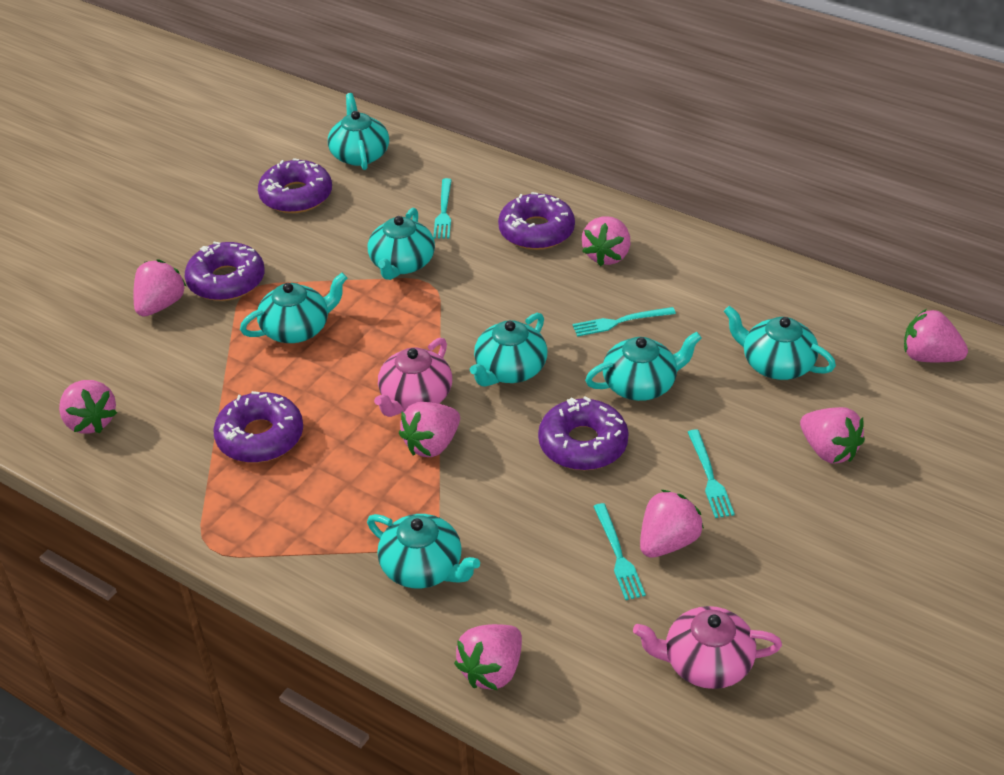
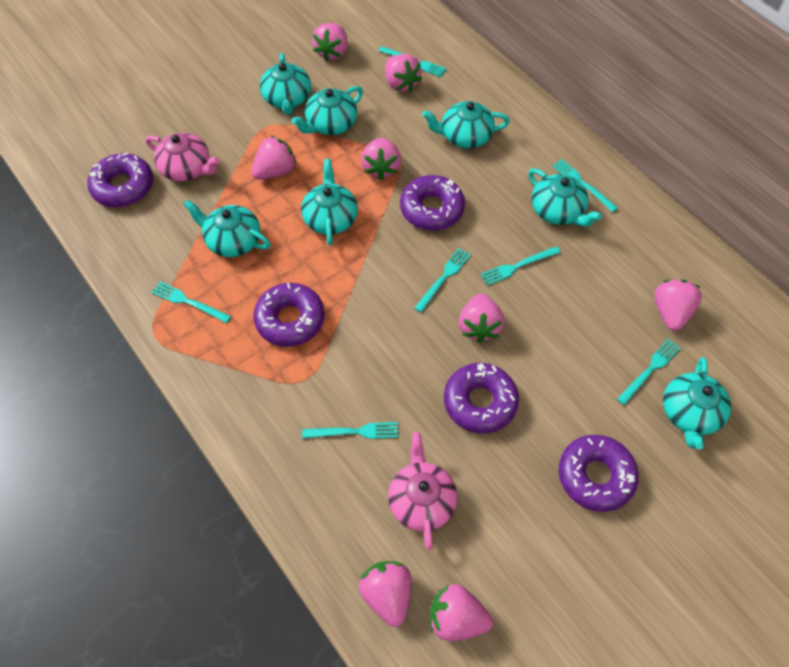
turquoise fork: 4 -> 7

